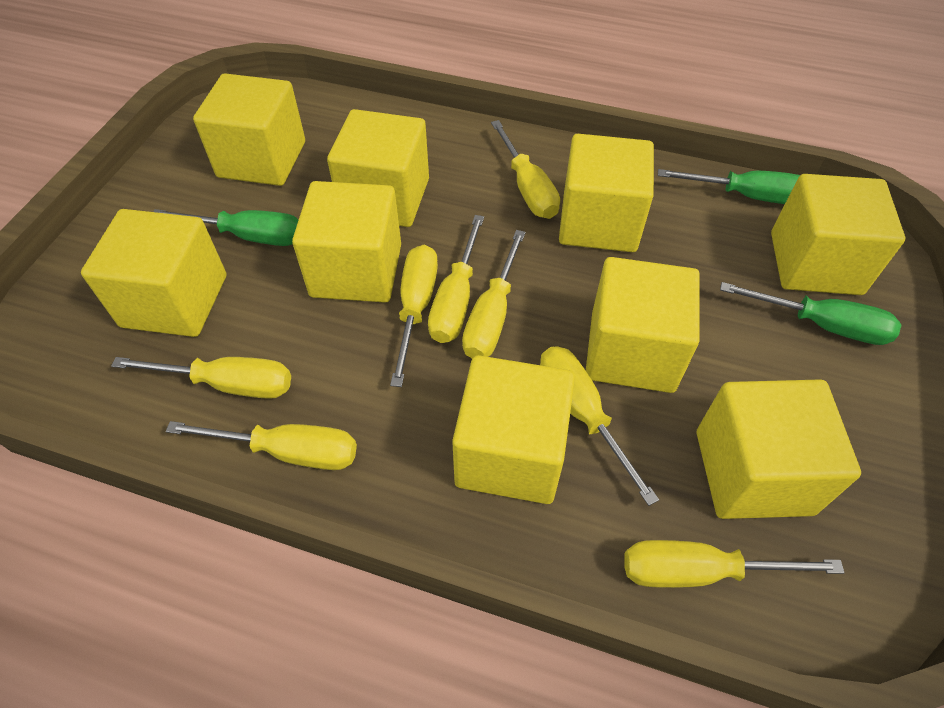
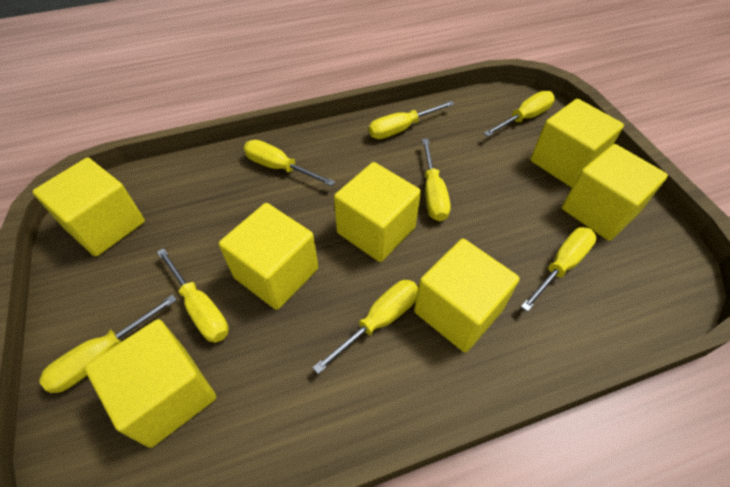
green screwdriver: 3 -> 0
yellow cube: 9 -> 7

